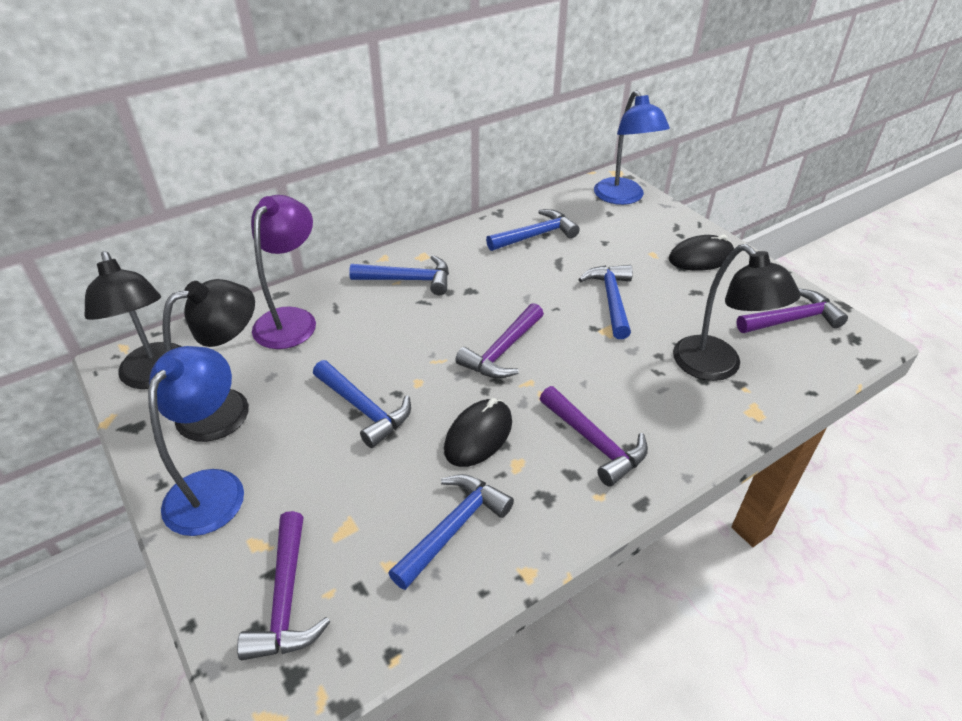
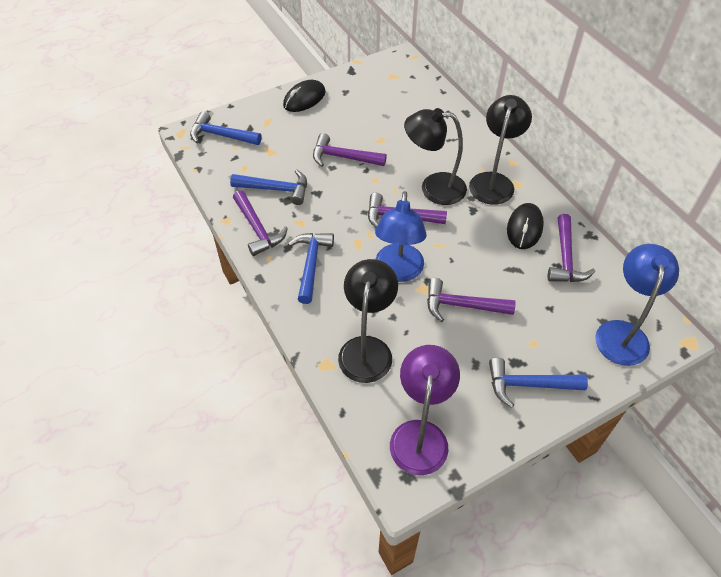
blue hammer: 5 -> 4
purple hammer: 4 -> 5

